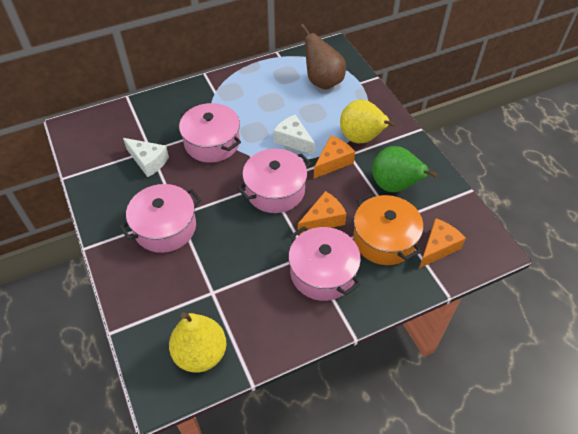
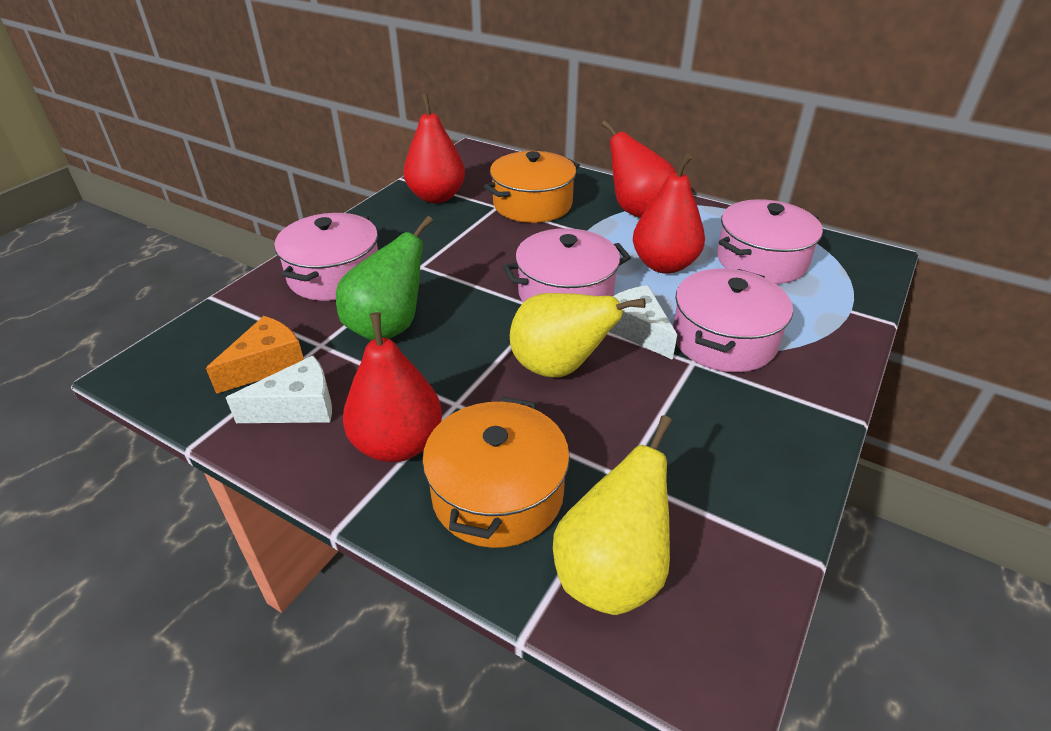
brown pear: 1 -> 0
orange cheese: 3 -> 1
orange pot: 1 -> 2
red pear: 0 -> 4

